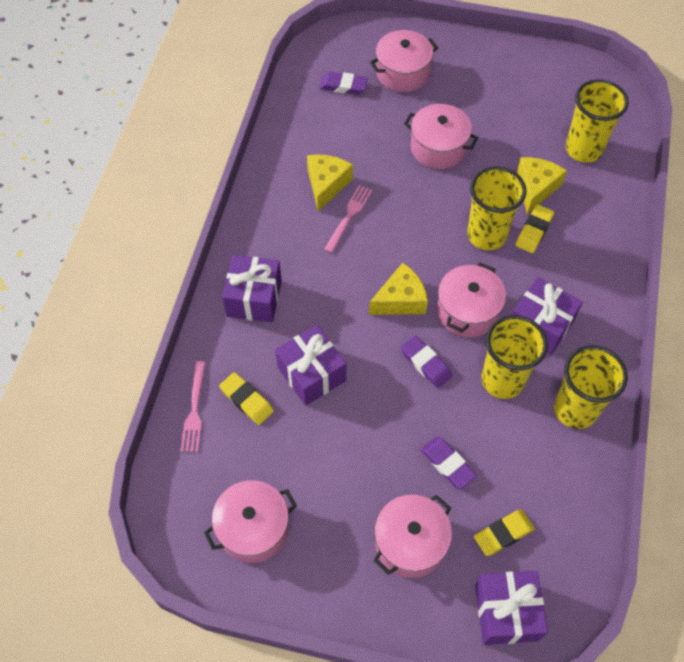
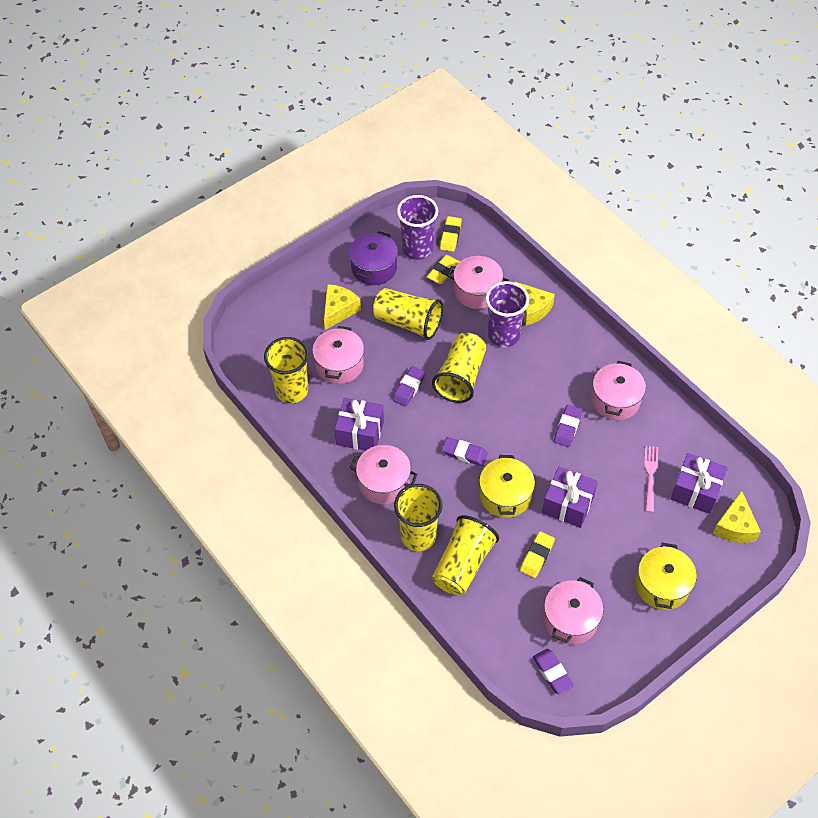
pink fork: 2 -> 1
purple cup: 0 -> 2
purple eraser: 3 -> 4
purple gift: 4 -> 3
purple pot: 0 -> 1
yellow cup: 4 -> 5
yellow pot: 0 -> 2

